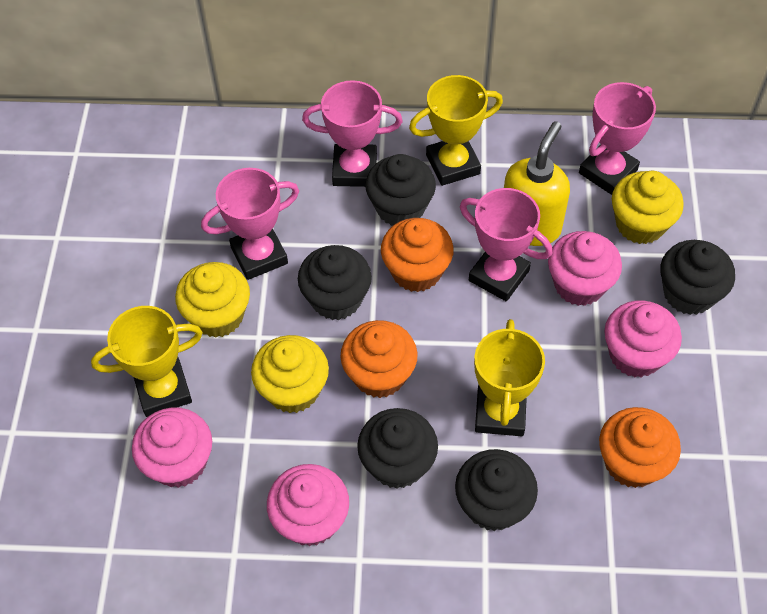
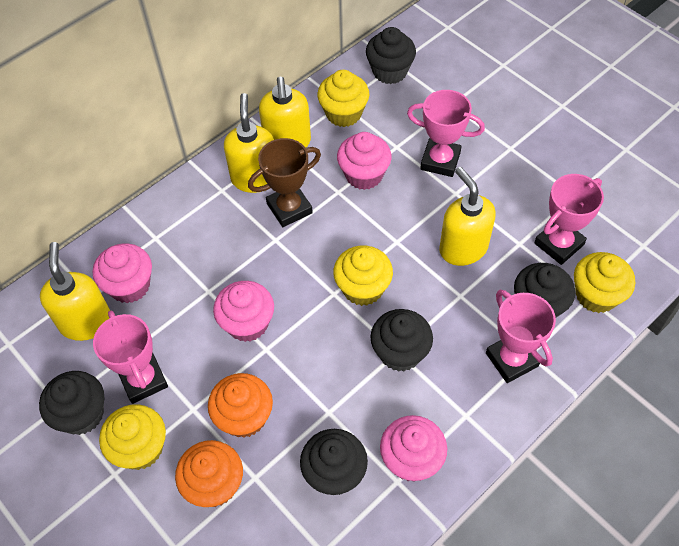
brown trophy: 0 -> 1
orange cupcake: 3 -> 2
yellow cupcake: 3 -> 4
yellow soap dispenser: 1 -> 4
yellow trophy: 3 -> 0

